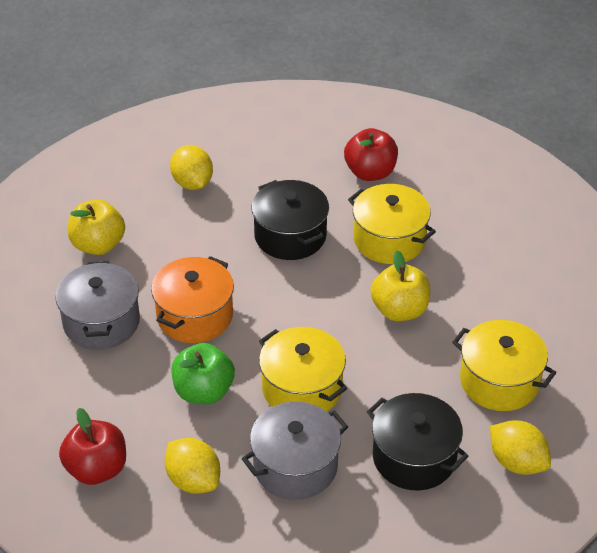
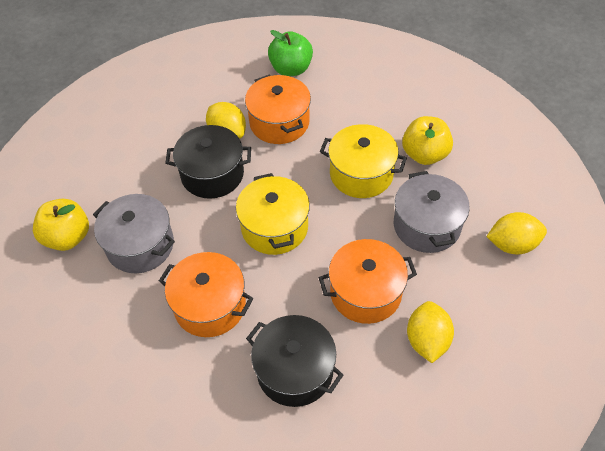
orange pot: 1 -> 3
red apple: 2 -> 0
yellow pot: 3 -> 2

